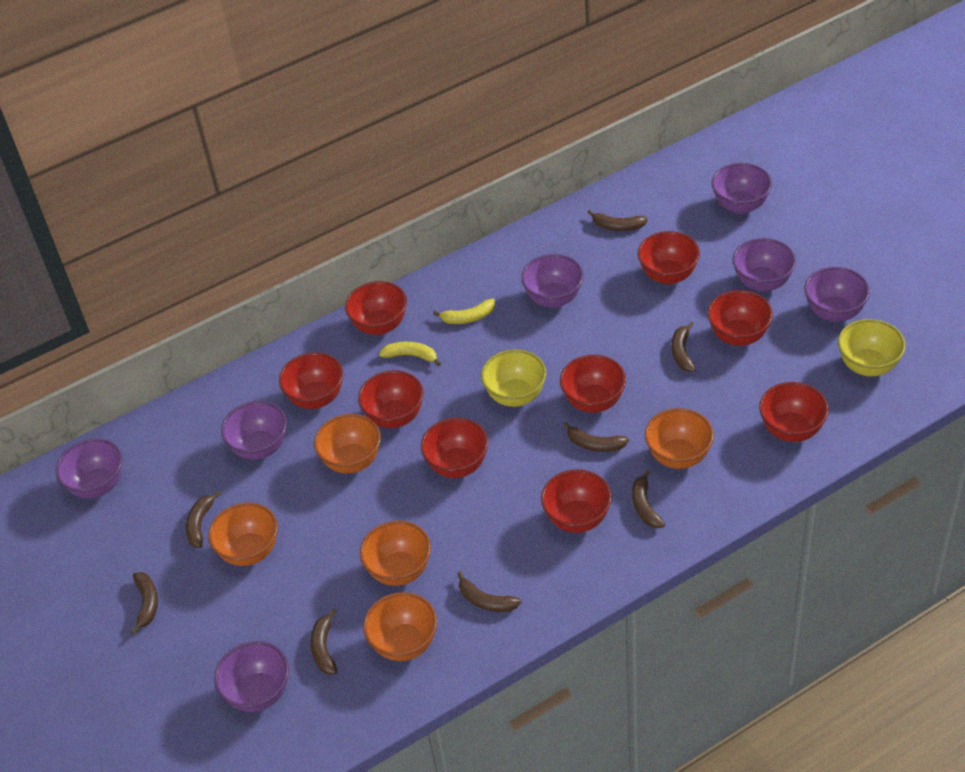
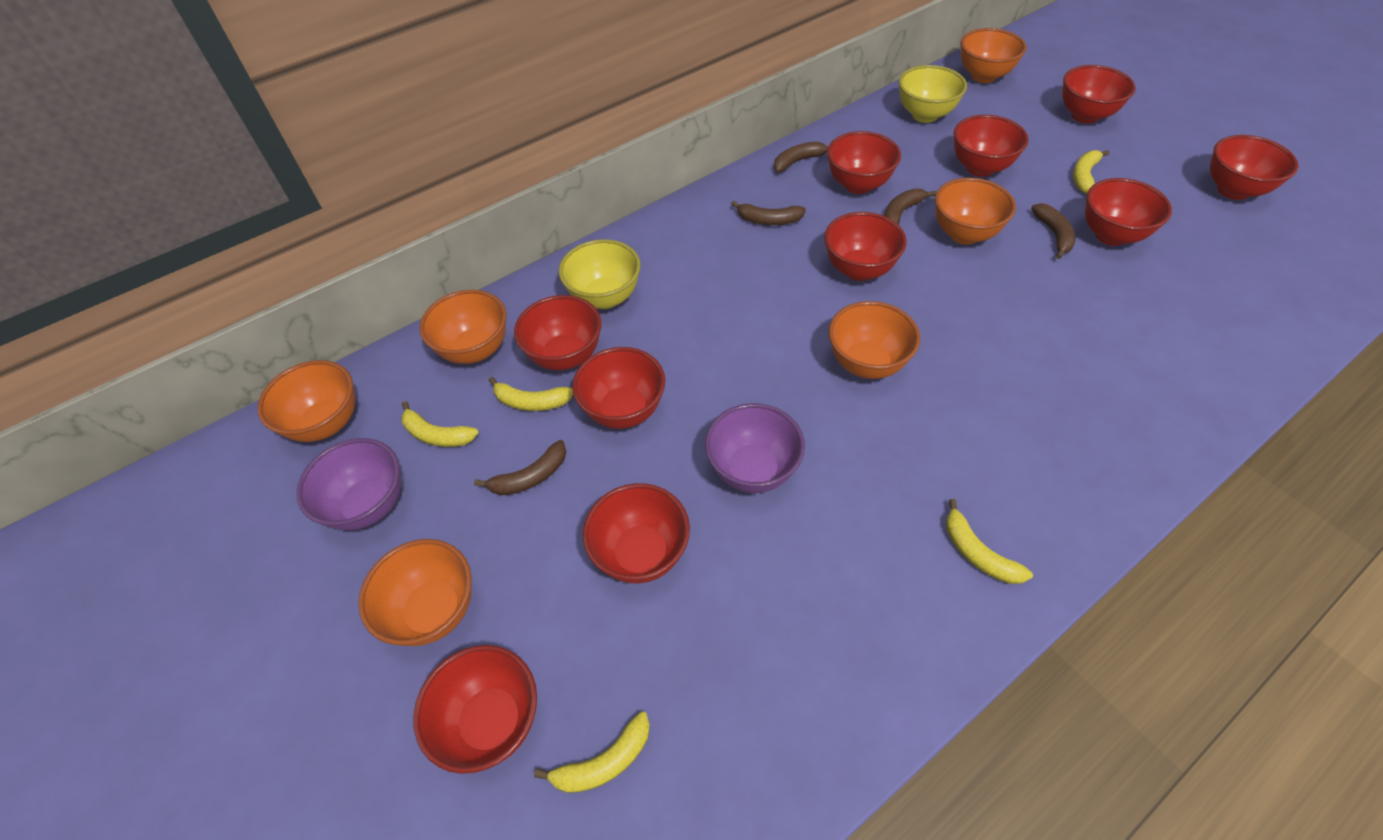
brown banana: 8 -> 5
orange bowl: 5 -> 6
purple bowl: 7 -> 2
red bowl: 9 -> 10
yellow banana: 2 -> 5

